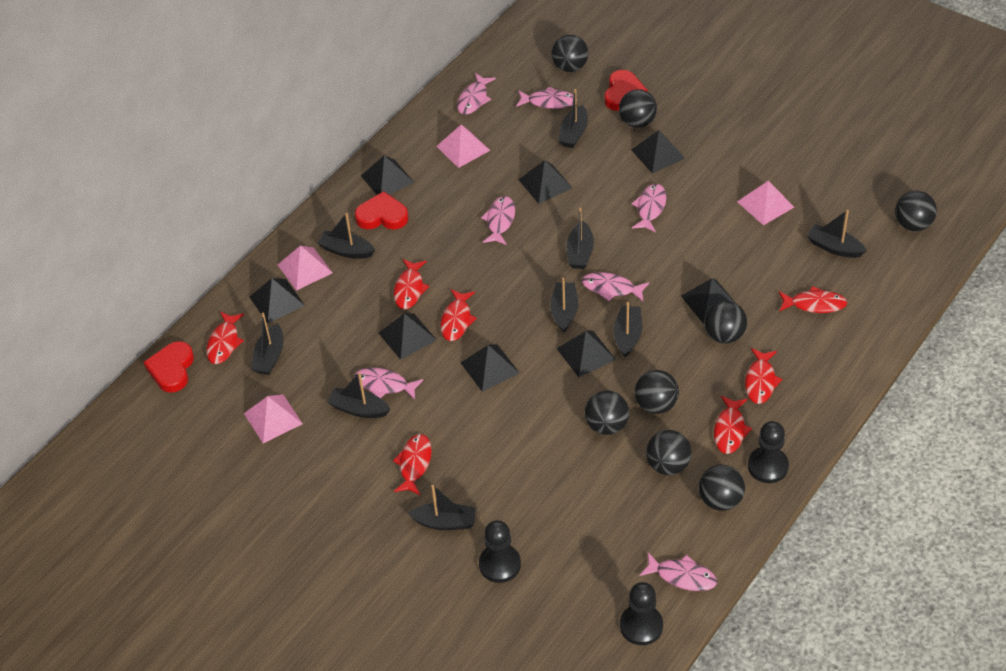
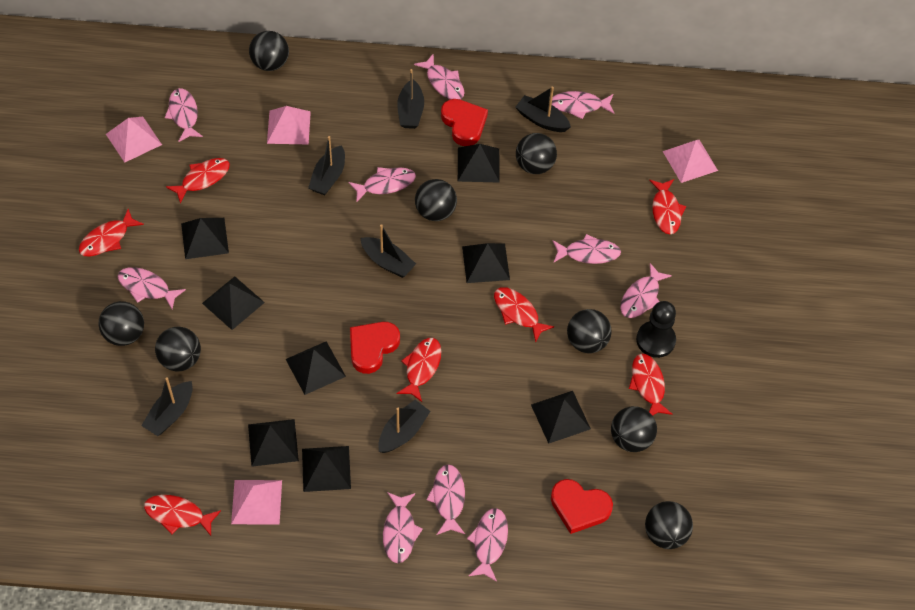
black boat: 9 -> 6
black pawn: 3 -> 1
pink fish: 7 -> 10

